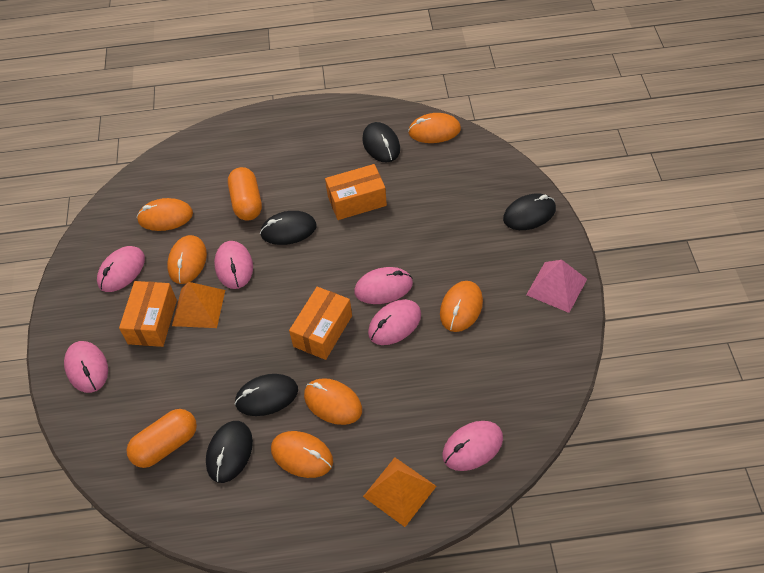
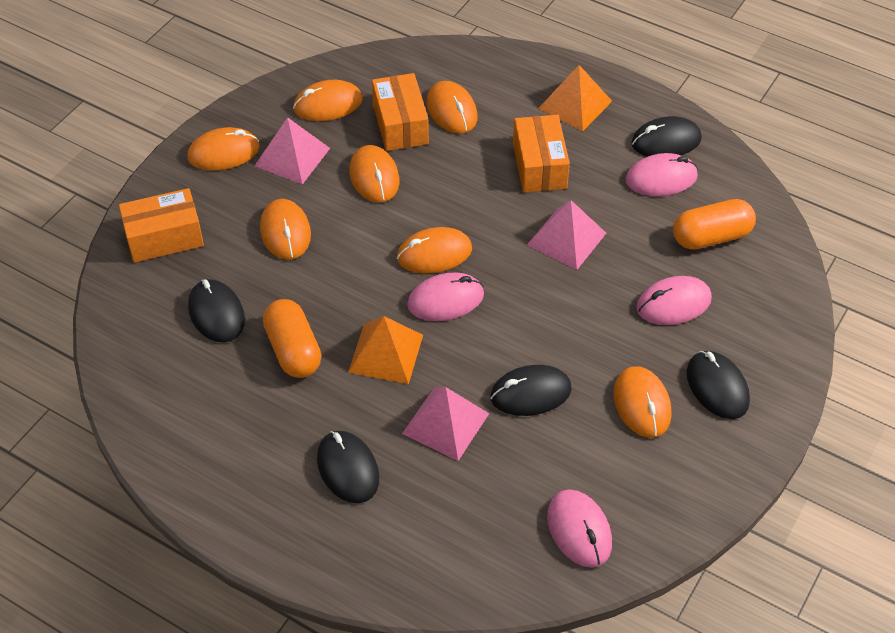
orange mouse: 6 -> 7
pink mouse: 6 -> 4
pink pyramid: 1 -> 3

